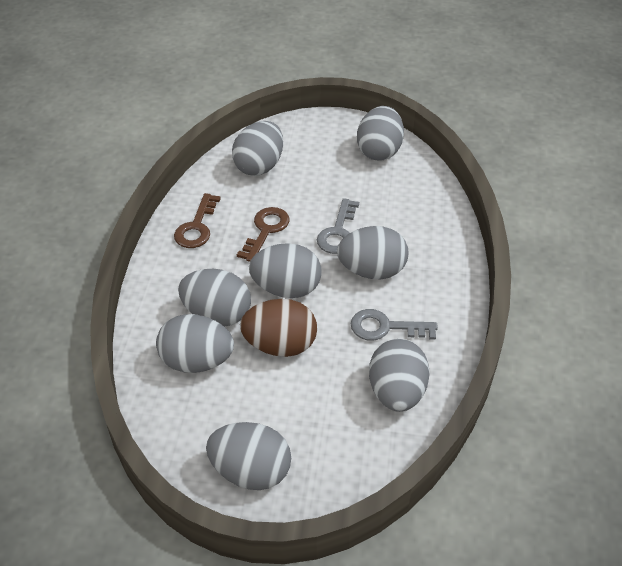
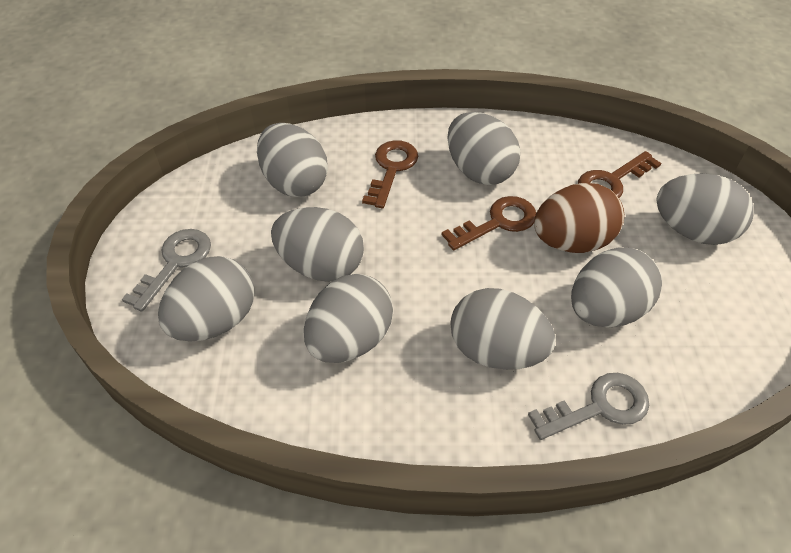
brown key: 2 -> 3

